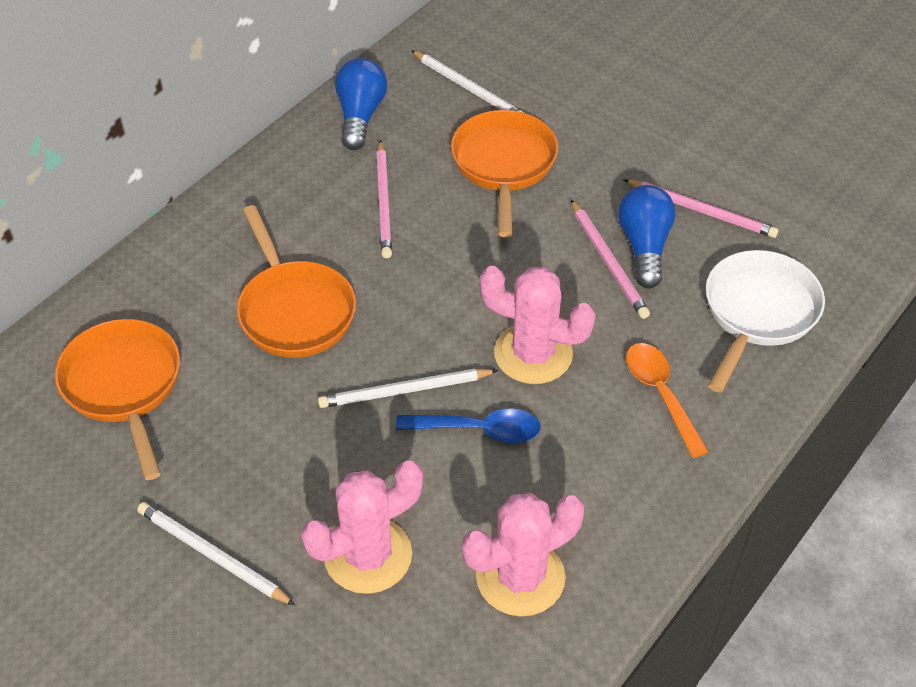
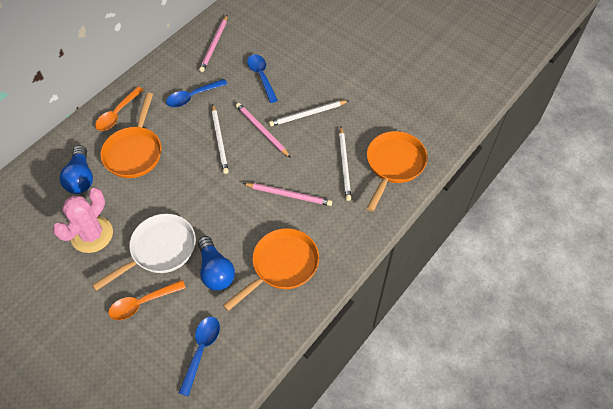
blue spoon: 1 -> 3
orange spoon: 1 -> 2
pink cactus: 3 -> 1

